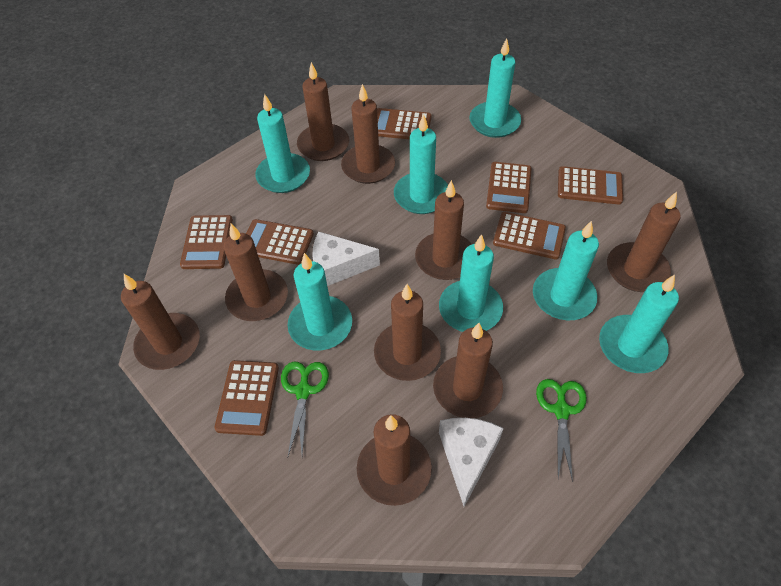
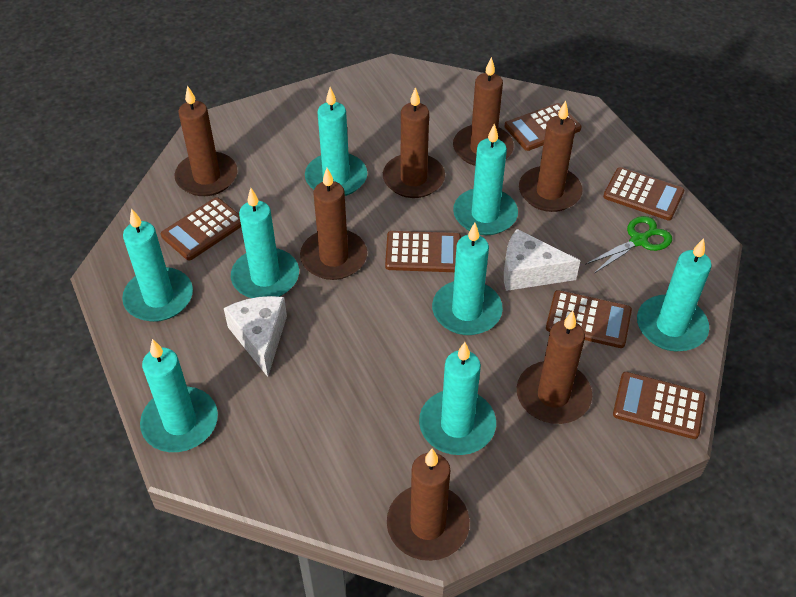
brown calculator: 7 -> 6
brown candle: 9 -> 7
green scissors: 2 -> 1
turquoise candle: 7 -> 8

